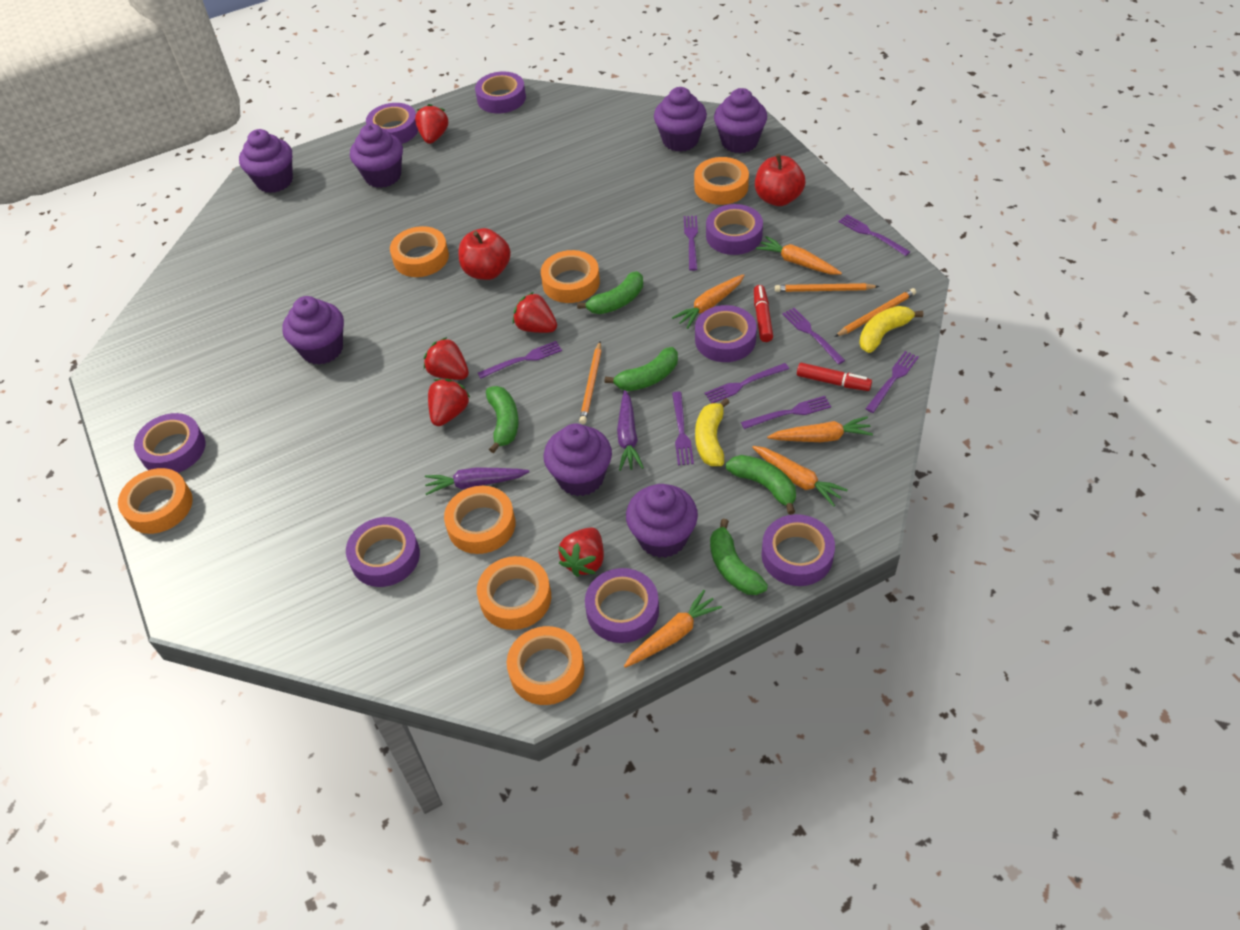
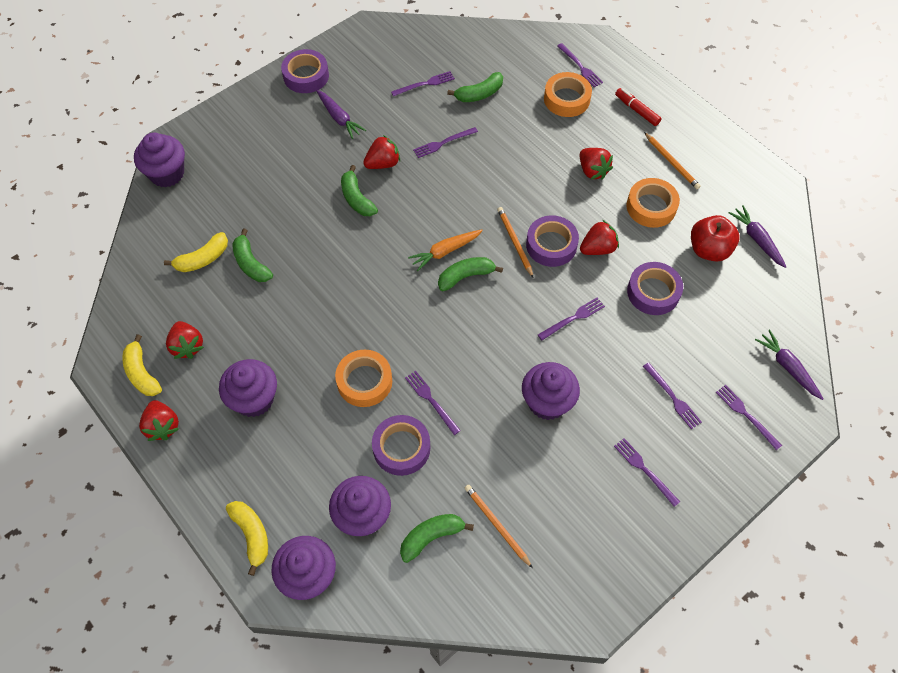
orange carrot: 5 -> 1
orange tape: 7 -> 3
purple carrot: 2 -> 3
purple cupcake: 7 -> 5
purple tape: 8 -> 4
red apple: 2 -> 1
red marker: 2 -> 1
yellow banana: 2 -> 3

